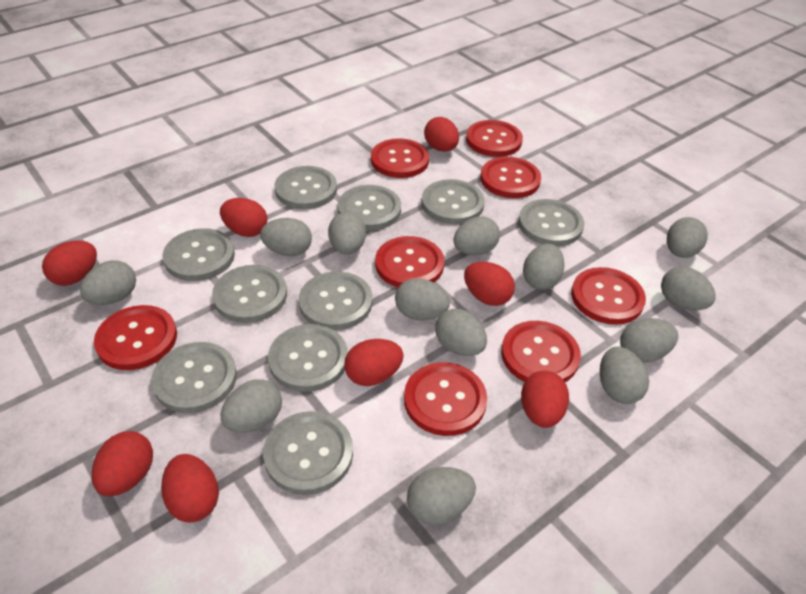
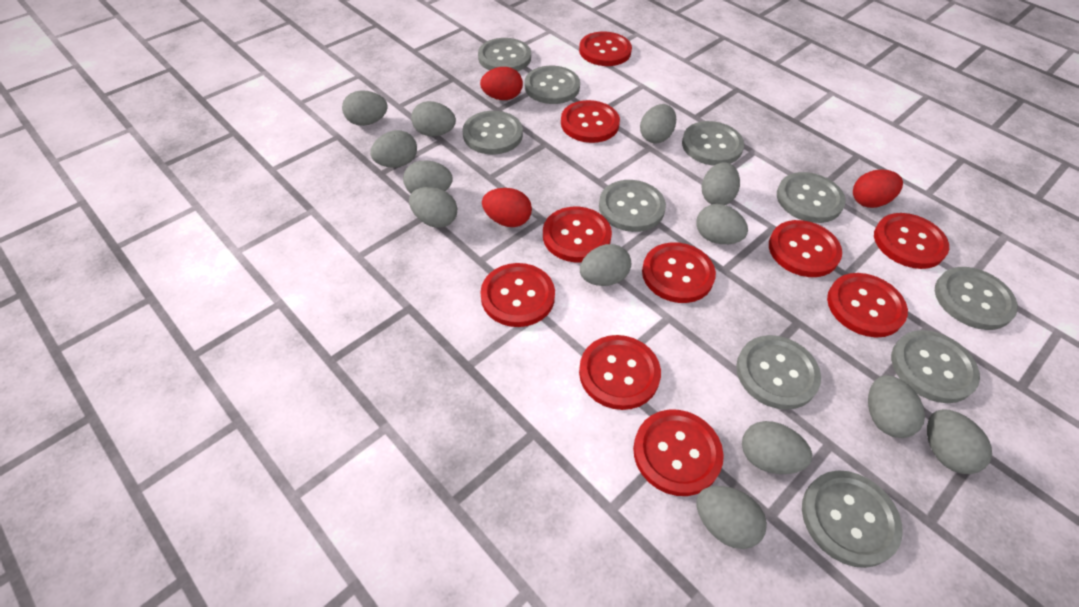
red button: 8 -> 10
red egg: 8 -> 3

